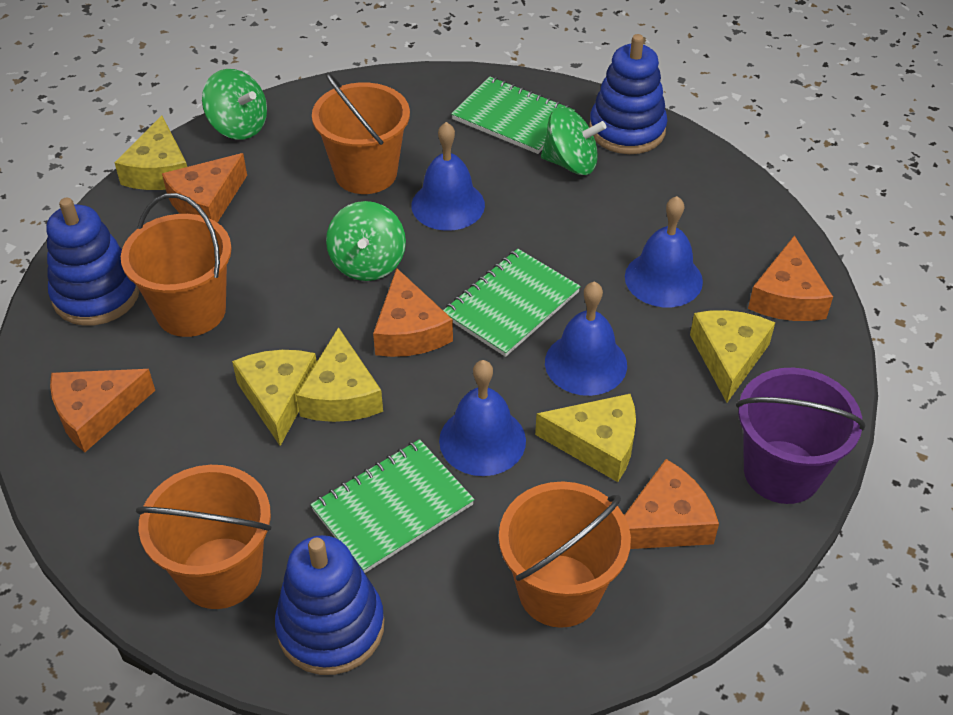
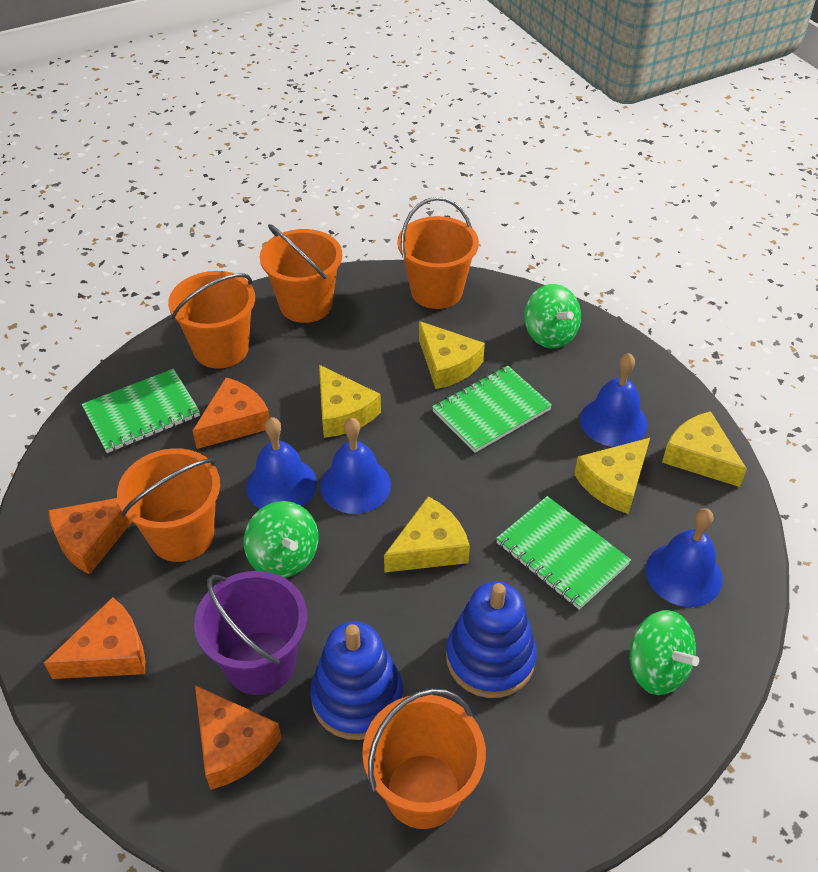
blue stacking toy: 3 -> 2
orange bucket: 4 -> 5
orange cheese: 5 -> 4

